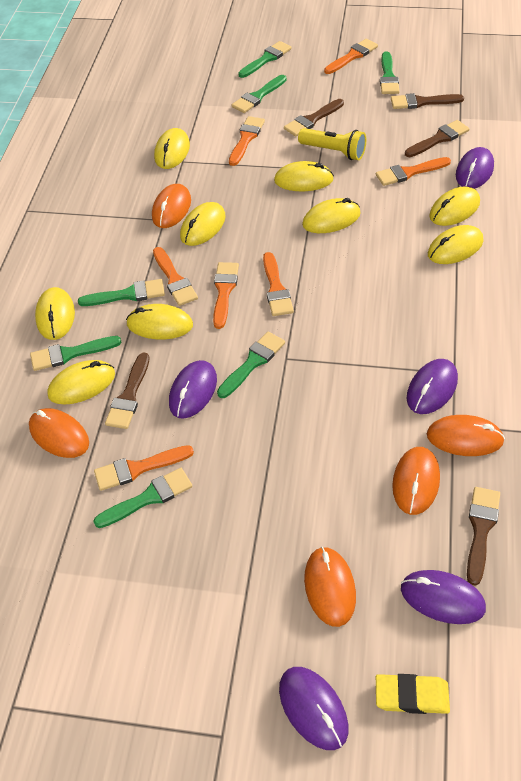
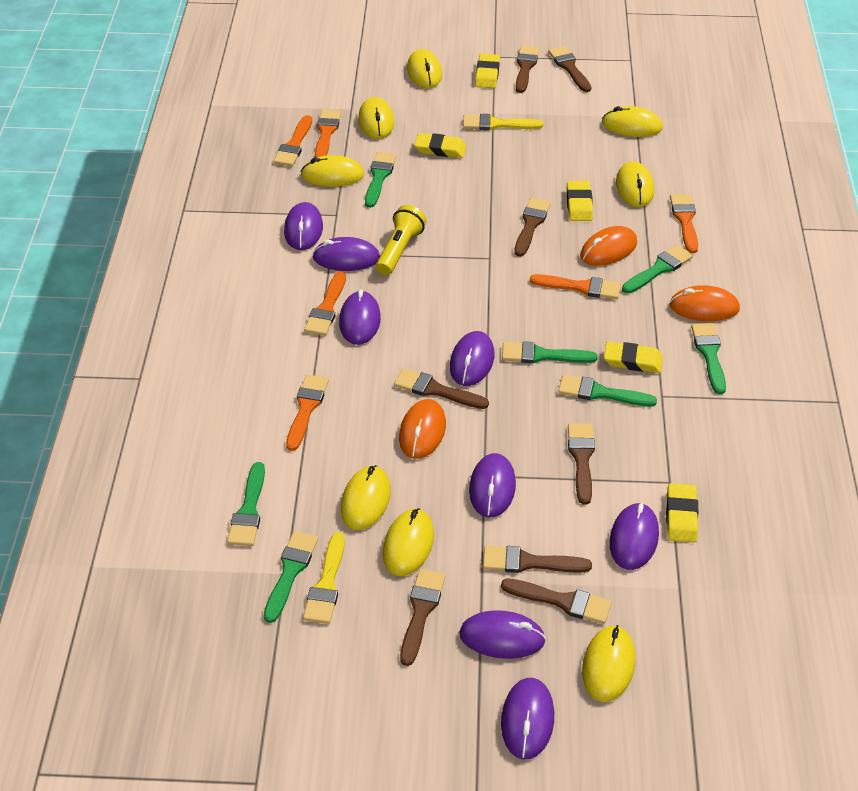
brown brush: 5 -> 8
orange brush: 7 -> 6
orange mouse: 5 -> 3
purple mouse: 5 -> 8
yellow brush: 0 -> 2
yellow eraser: 1 -> 5
yellow mouse: 9 -> 8

